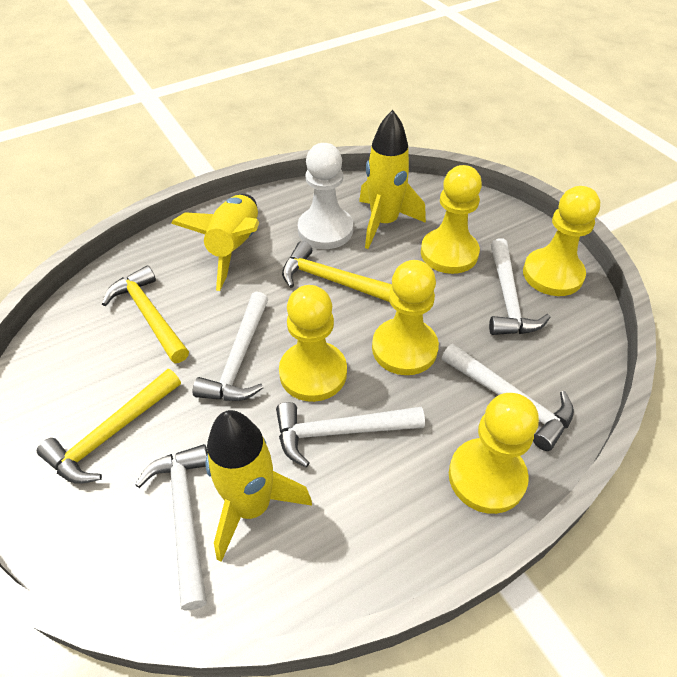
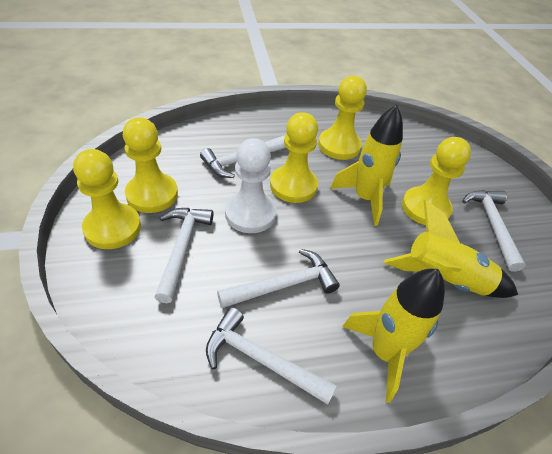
yellow hammer: 3 -> 0

